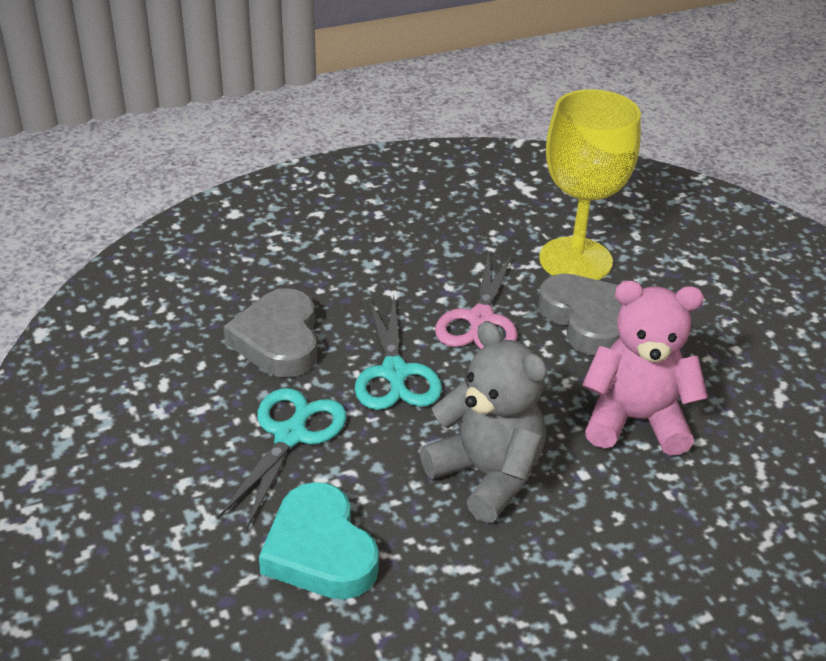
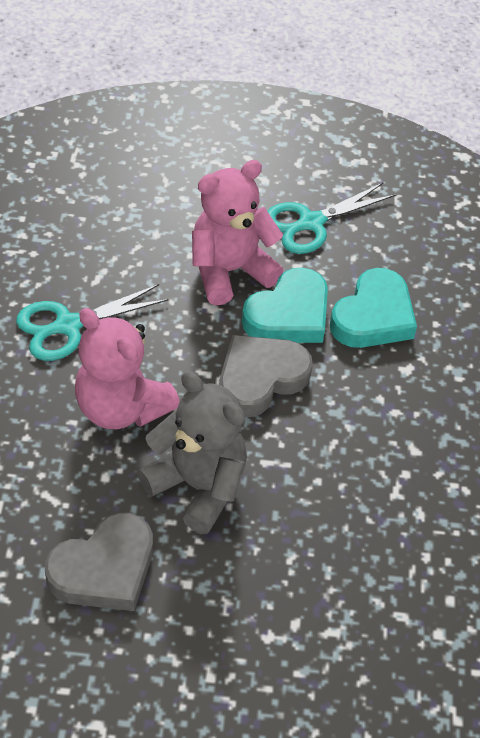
pink scissors: 1 -> 0
pink teddy bear: 1 -> 2
turquoise heart: 1 -> 2
yellow goblet: 1 -> 0

